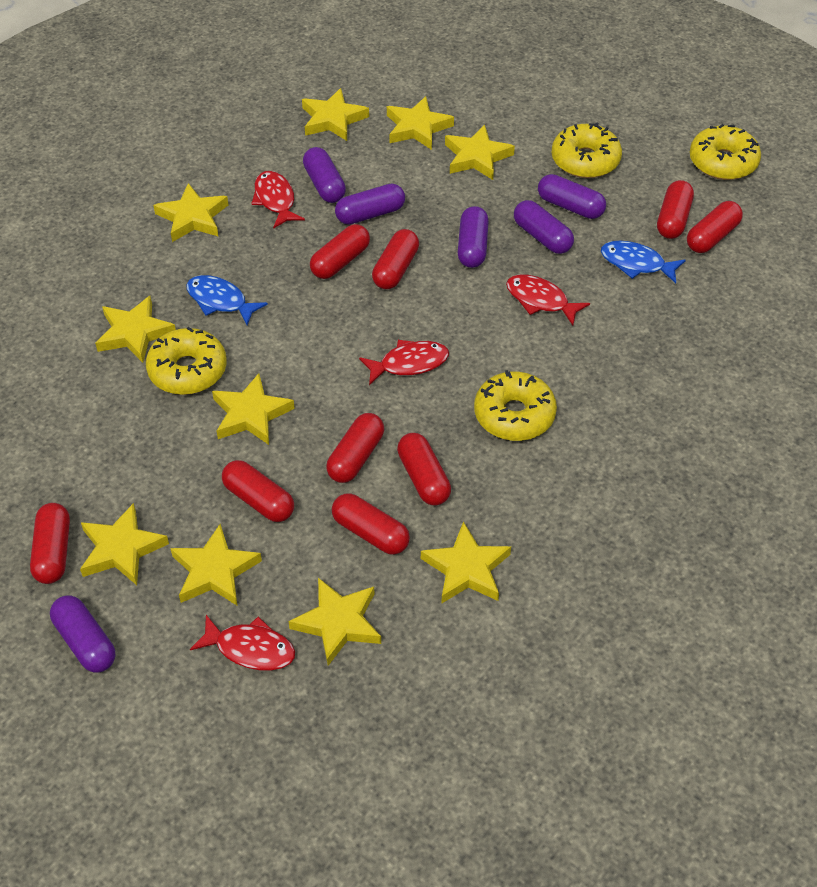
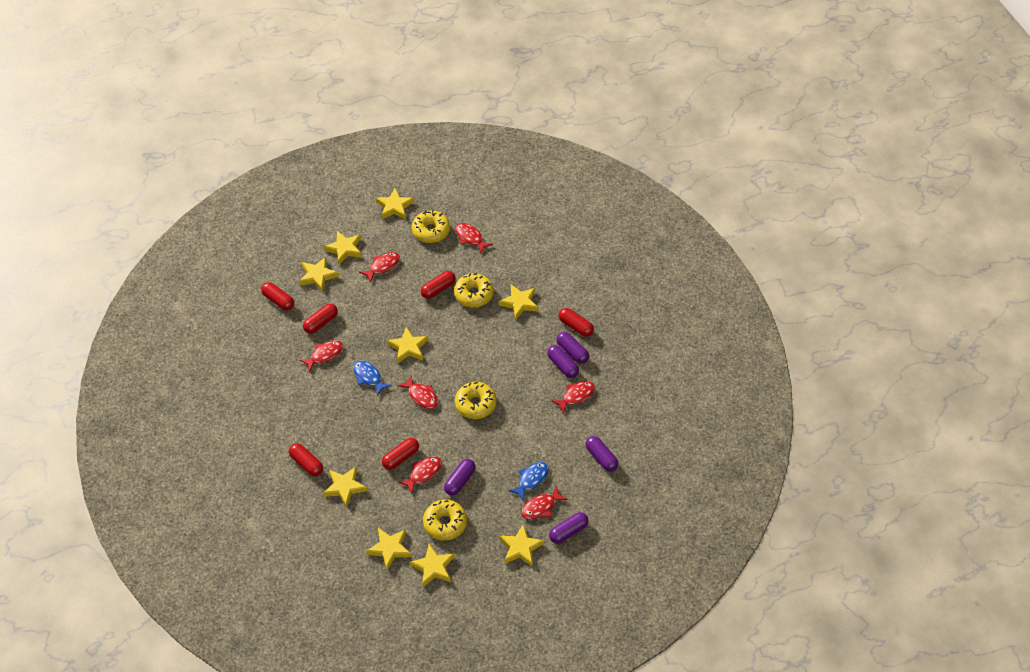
purple capsule: 6 -> 5
red capsule: 9 -> 6
red fish: 4 -> 7
yellow star: 10 -> 9

